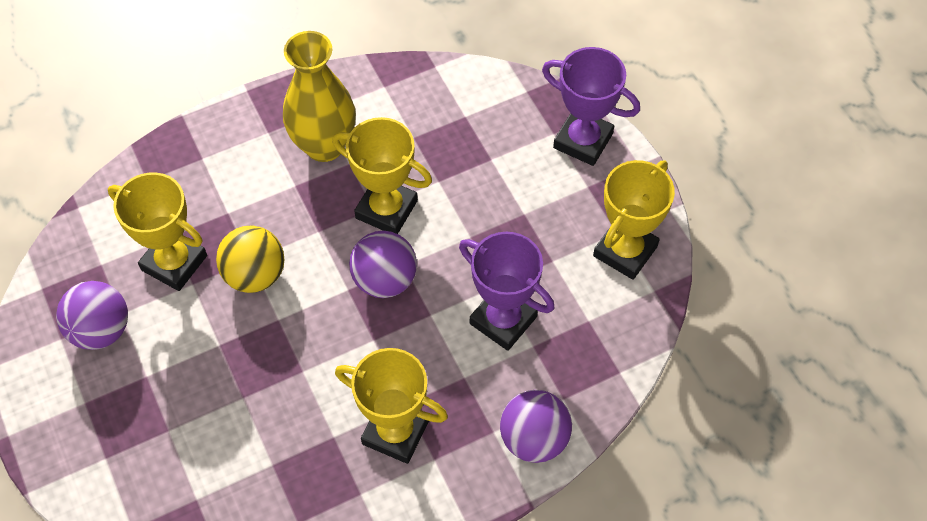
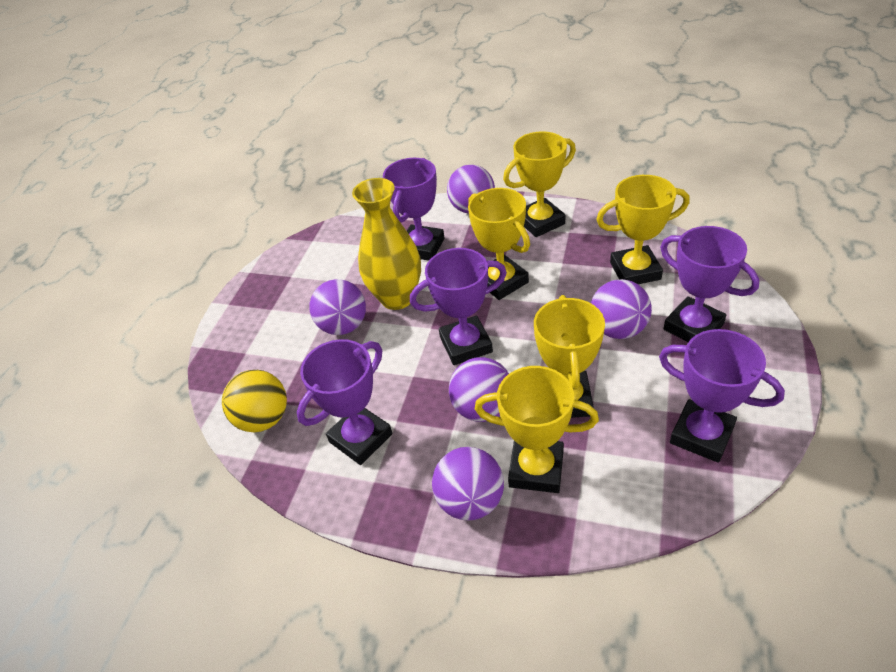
purple ball: 3 -> 5
purple trophy: 2 -> 5
yellow trophy: 4 -> 5

